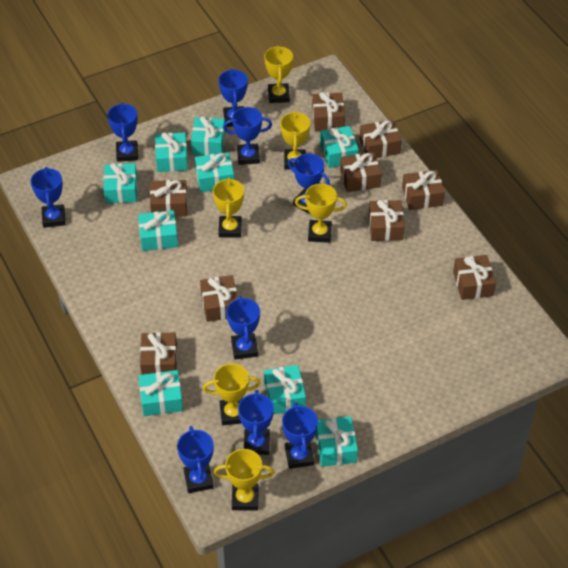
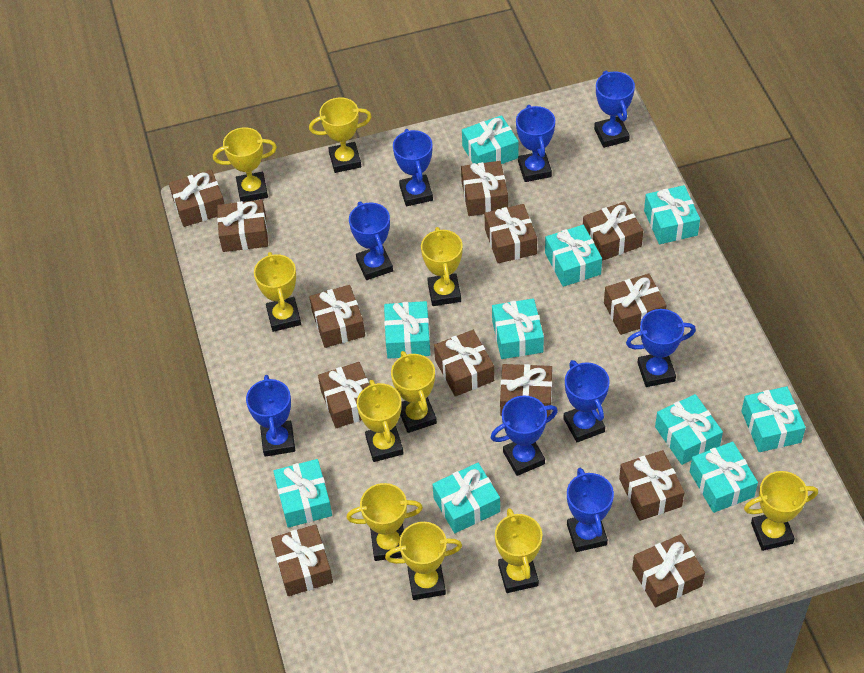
brown gift: 9 -> 13
turquoise gift: 9 -> 10
yellow trophy: 6 -> 10

